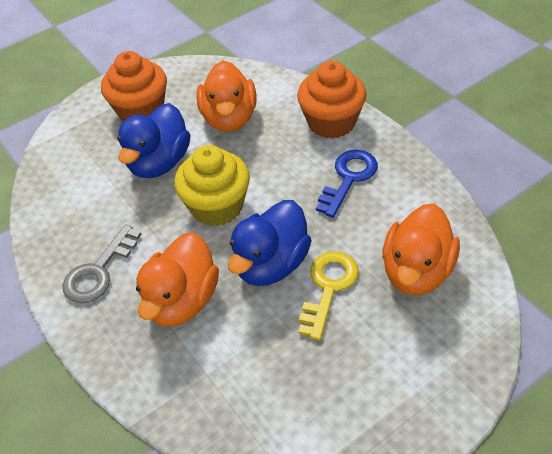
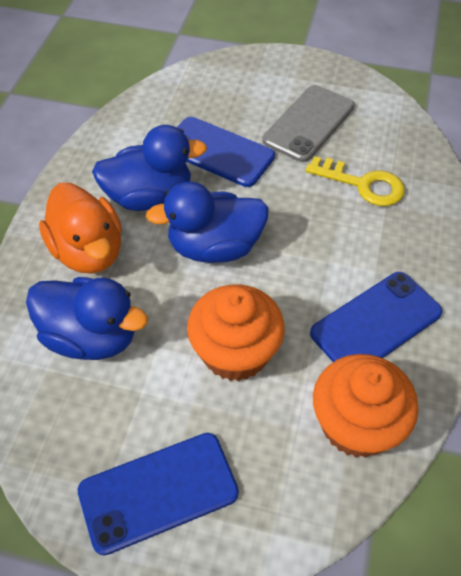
blue duck: 2 -> 3
blue key: 1 -> 0
blue phone: 0 -> 3
grey key: 1 -> 0
grey phone: 0 -> 1
orange duck: 3 -> 1
yellow cupcake: 1 -> 0

